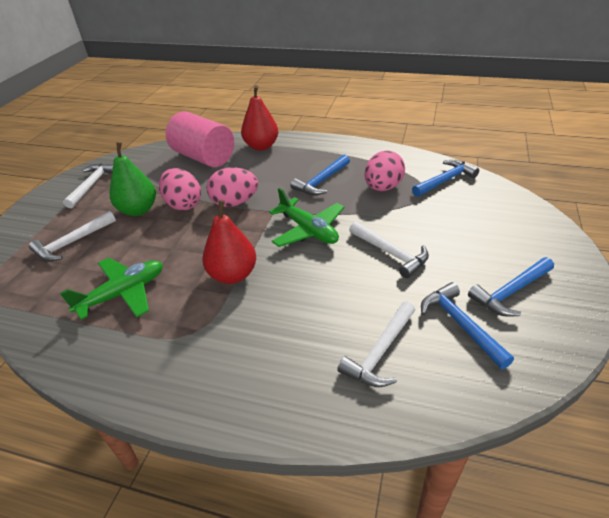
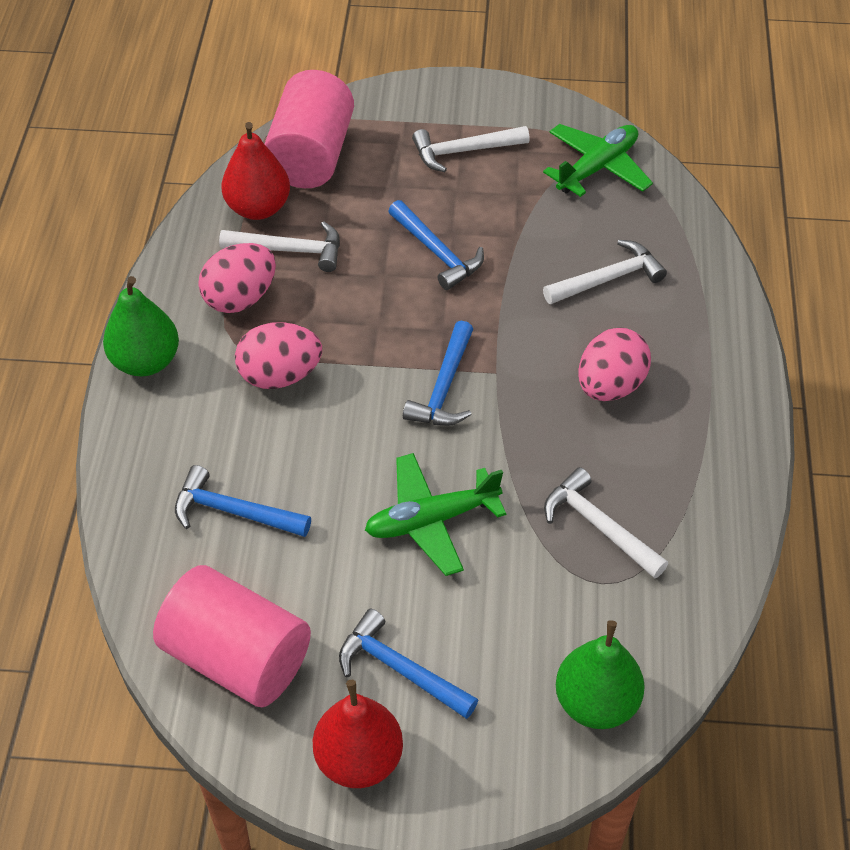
green pear: 1 -> 2
pink cylinder: 1 -> 2

